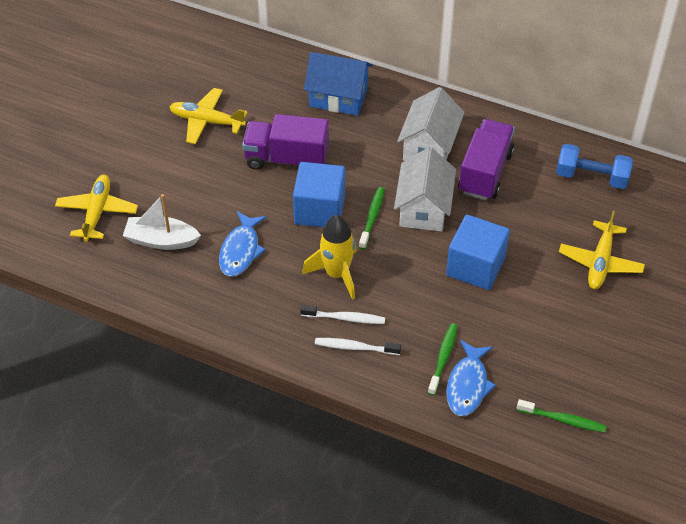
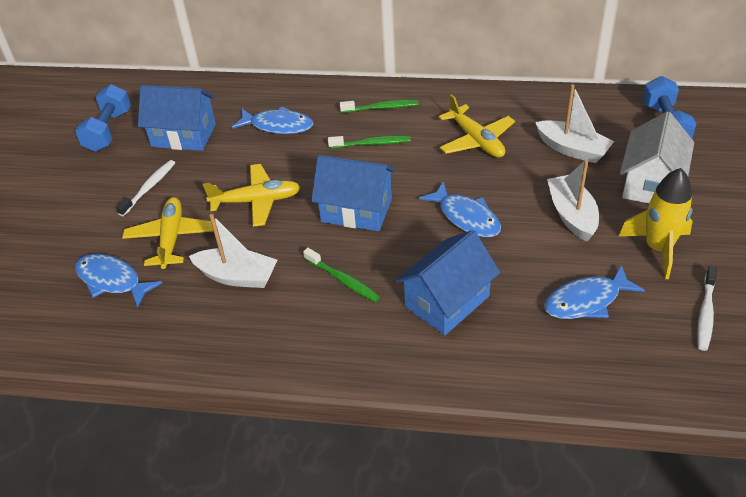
blue cube: 2 -> 0
blue dumbbell: 1 -> 2
blue fish: 2 -> 4
blue house: 1 -> 3
purple truck: 2 -> 0
white boat: 1 -> 3
white house: 2 -> 1

